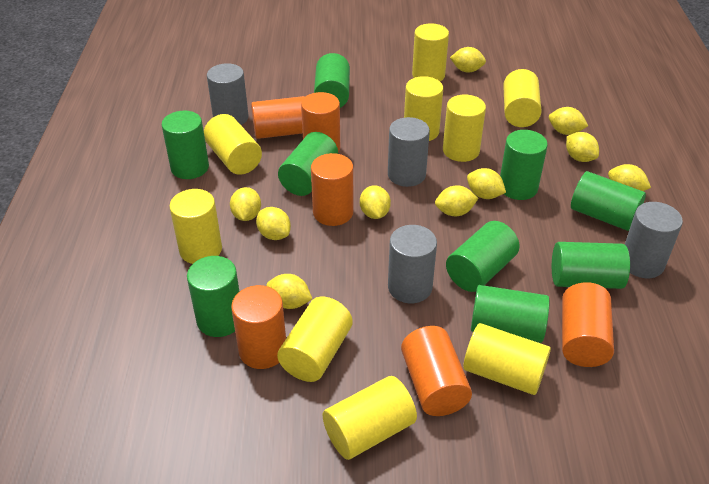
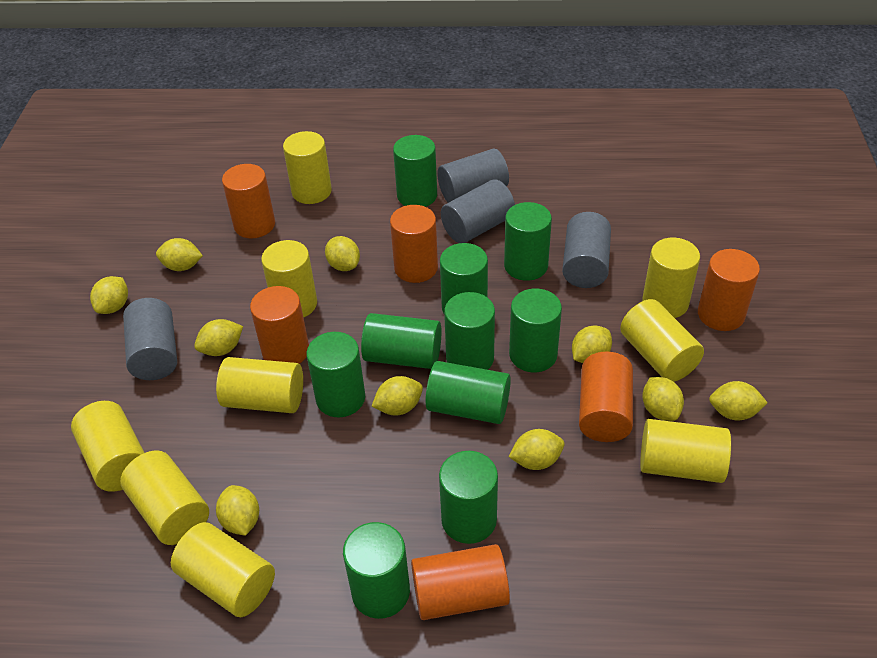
green cylinder: 9 -> 10

